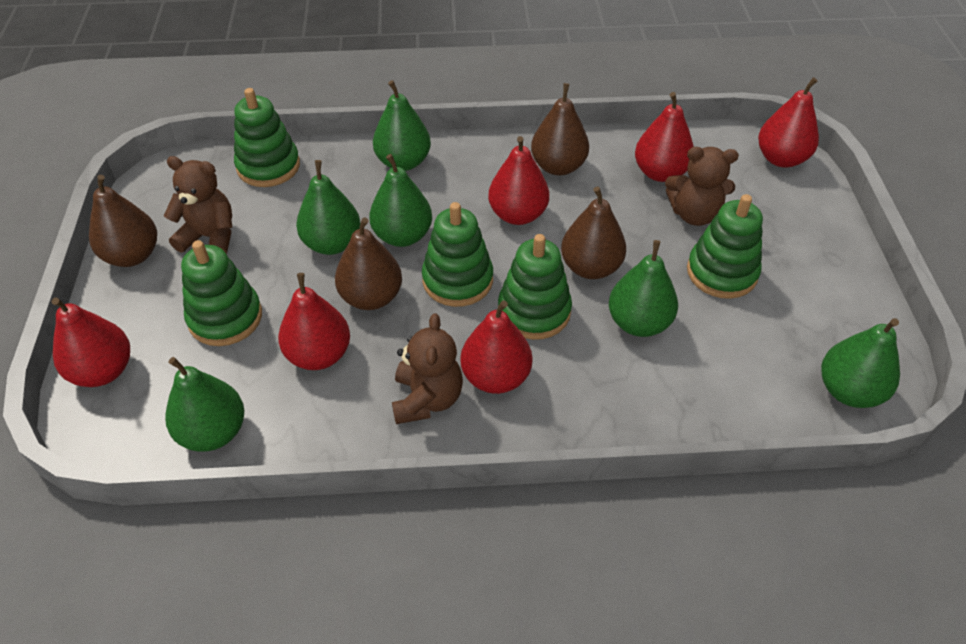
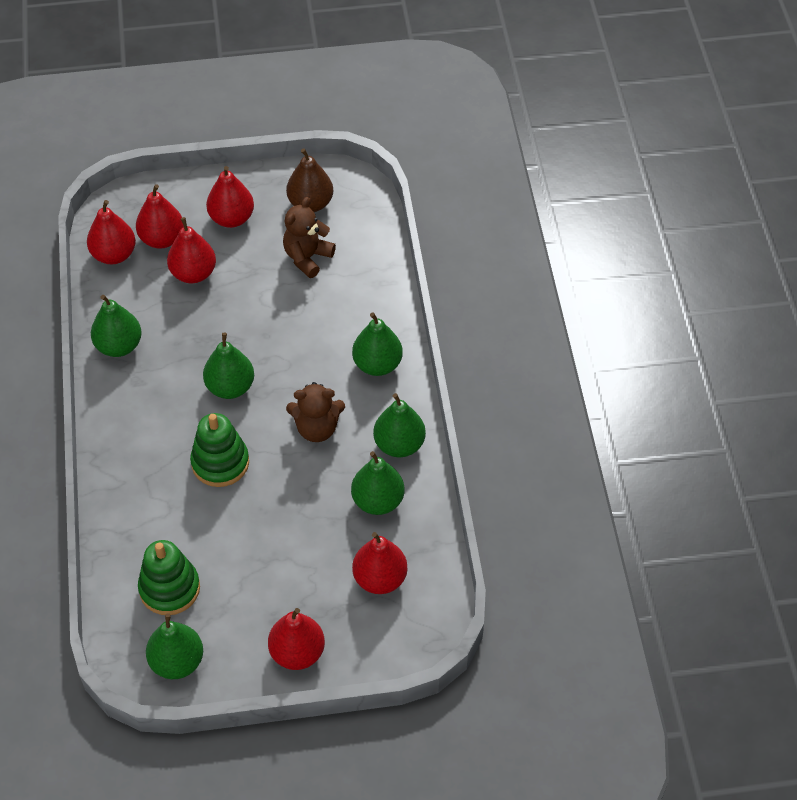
brown pear: 4 -> 1
brown teddy bear: 3 -> 2
green stacking toy: 5 -> 2

